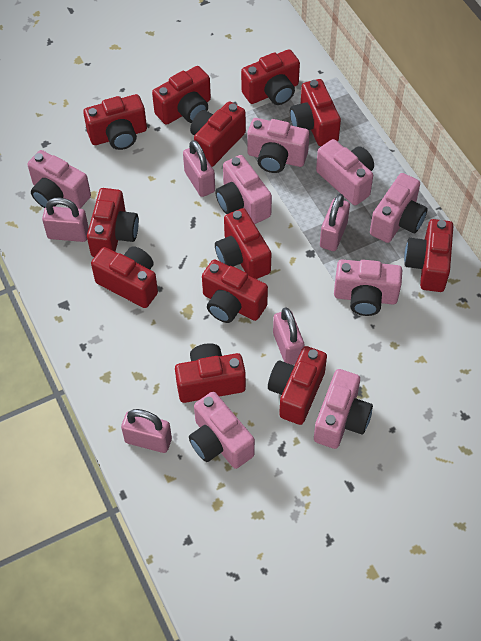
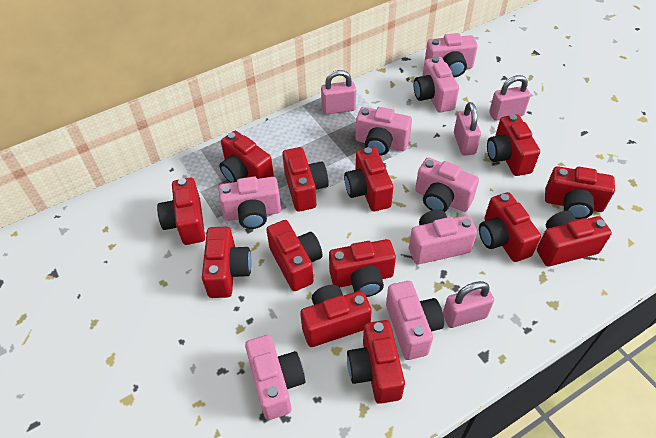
pink padlock: 5 -> 4
red camera: 12 -> 13

